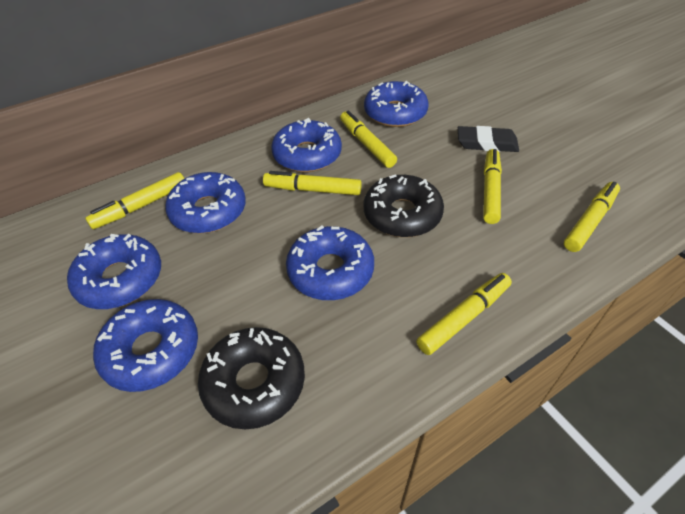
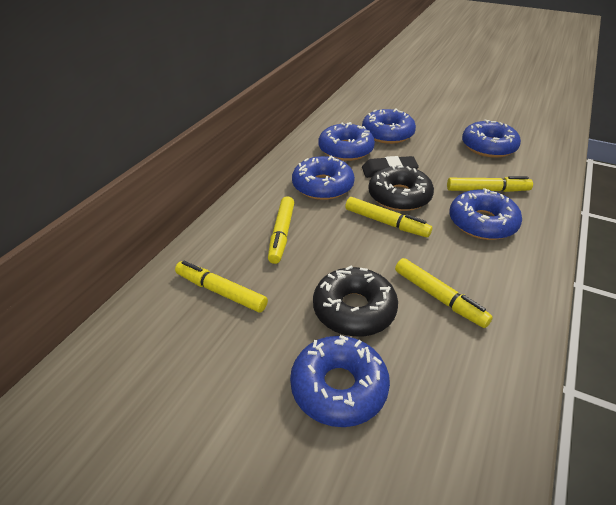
yellow marker: 6 -> 5

